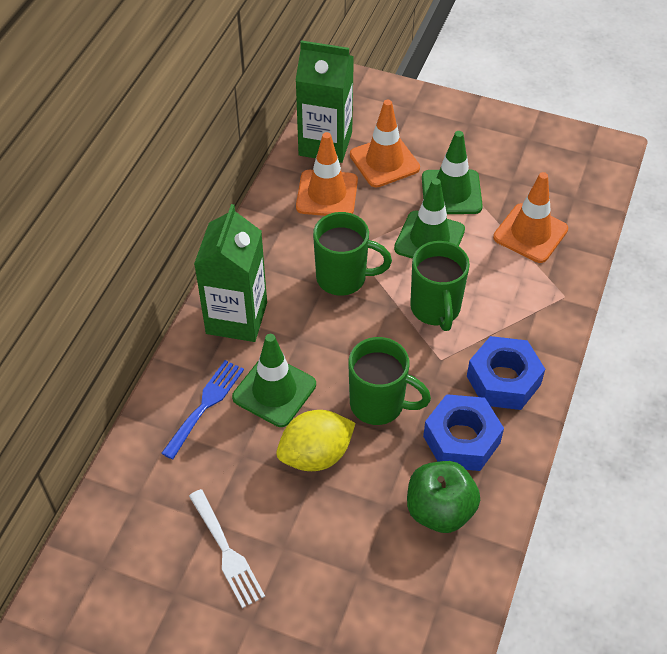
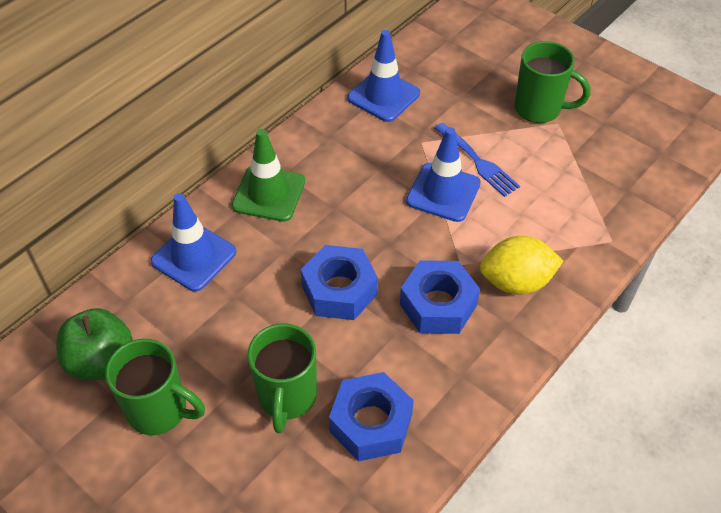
blue nut: 2 -> 3
blue traffic cone: 0 -> 3
green carton: 2 -> 0
green traffic cone: 3 -> 1
orange traffic cone: 3 -> 0
white fork: 1 -> 0

